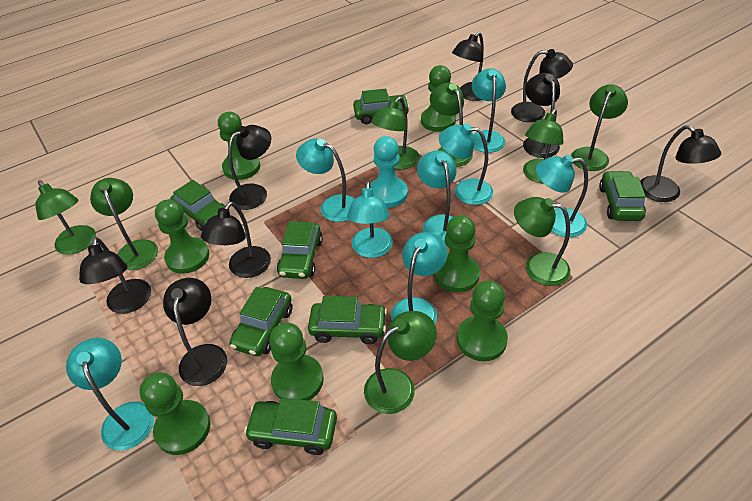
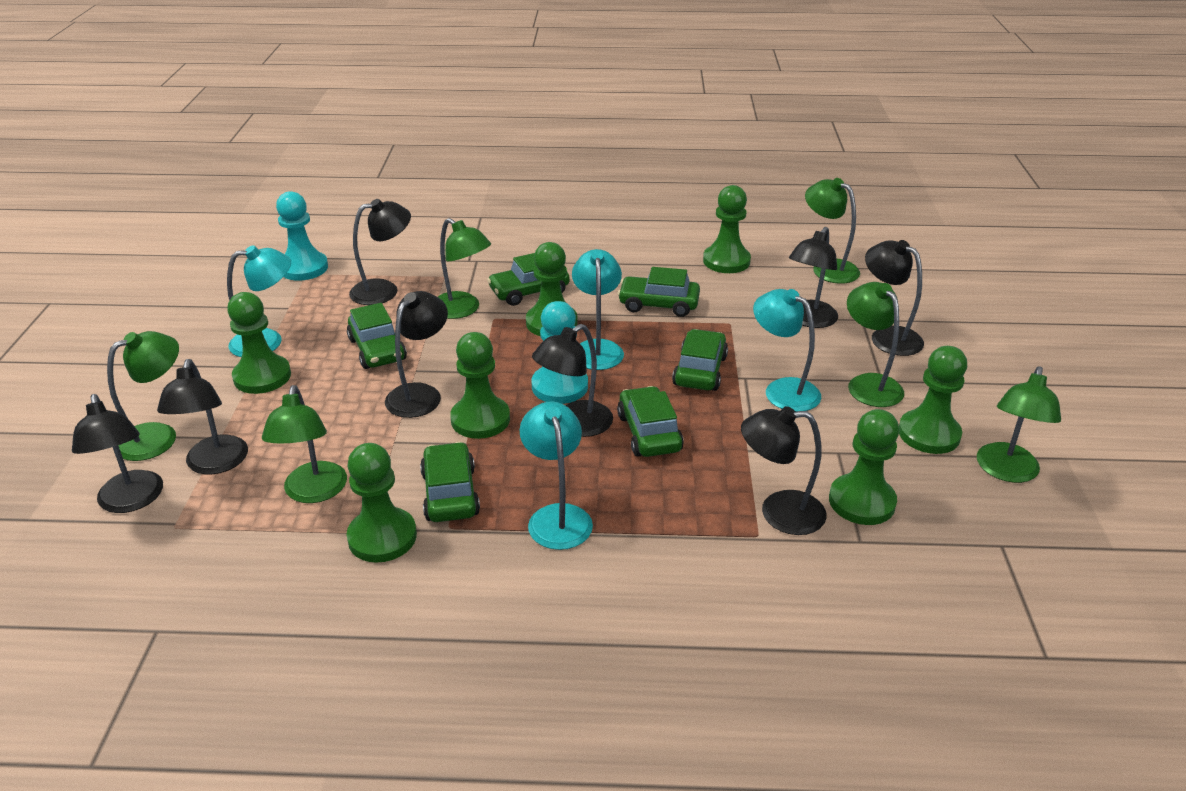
green car: 7 -> 6
green lamp: 8 -> 6
turquoise lamp: 8 -> 4
turquoise pawn: 1 -> 2

